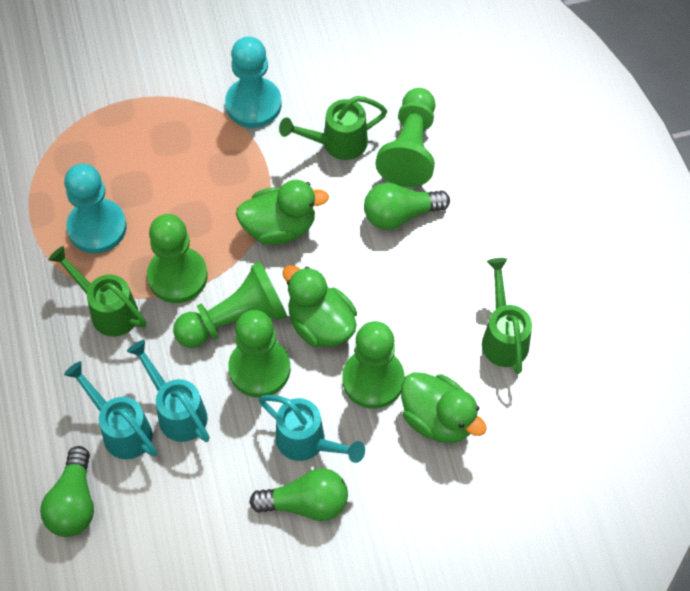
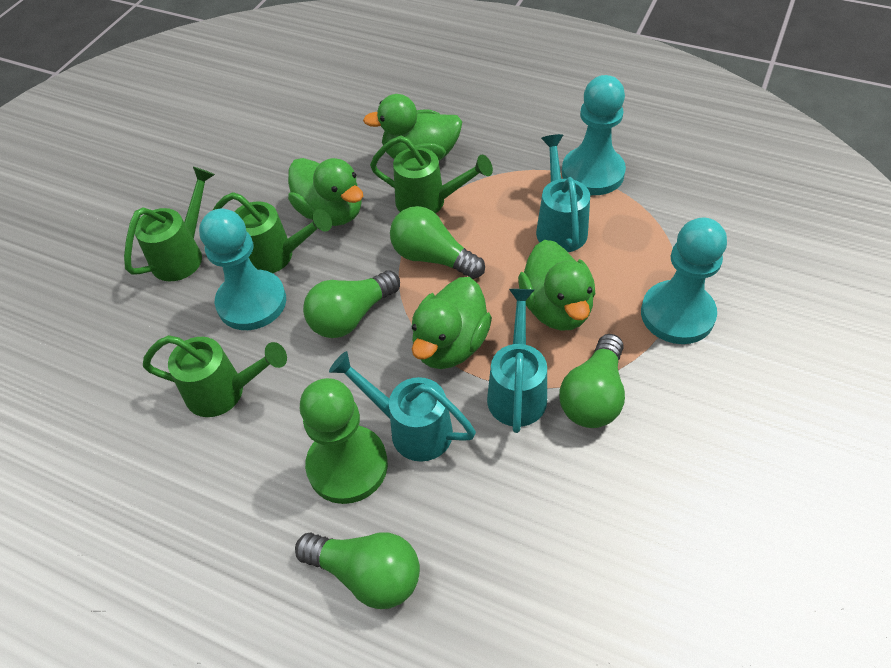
green duck: 3 -> 4
green light bulb: 3 -> 4
green pawn: 5 -> 1
green watering can: 3 -> 4
turquoise pawn: 2 -> 3

